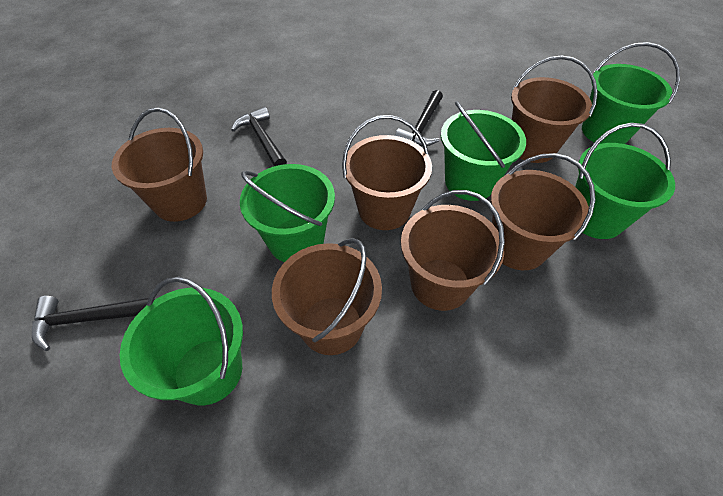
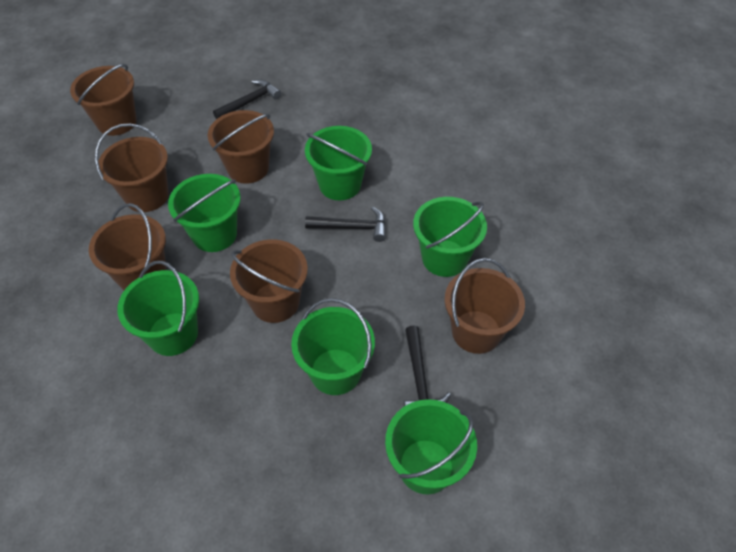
green bucket: 5 -> 6

